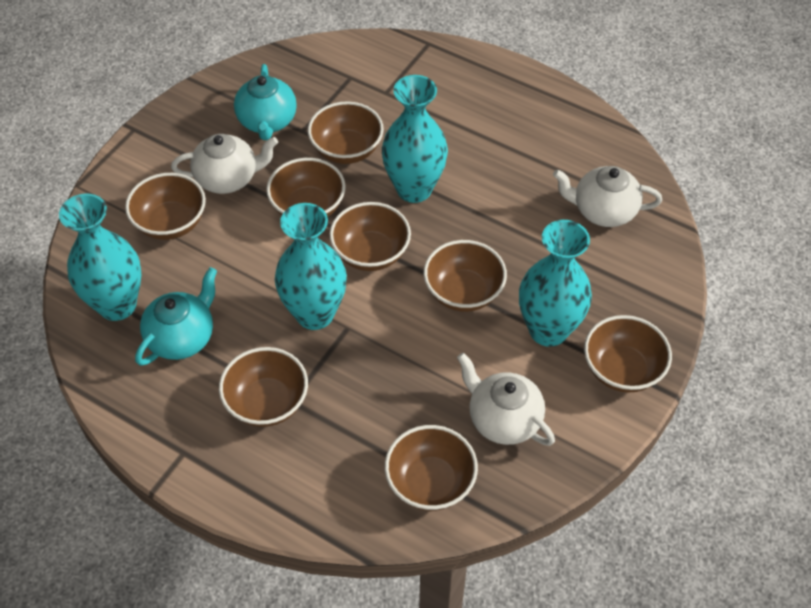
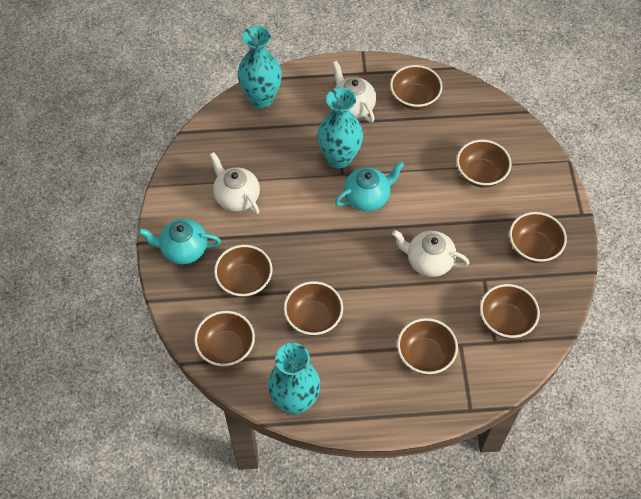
turquoise vase: 4 -> 3

